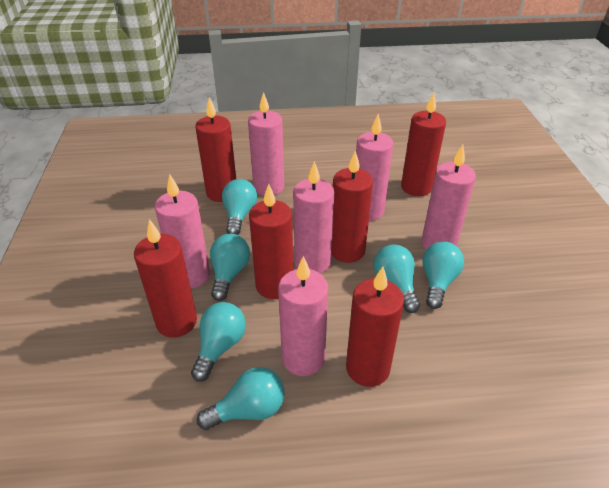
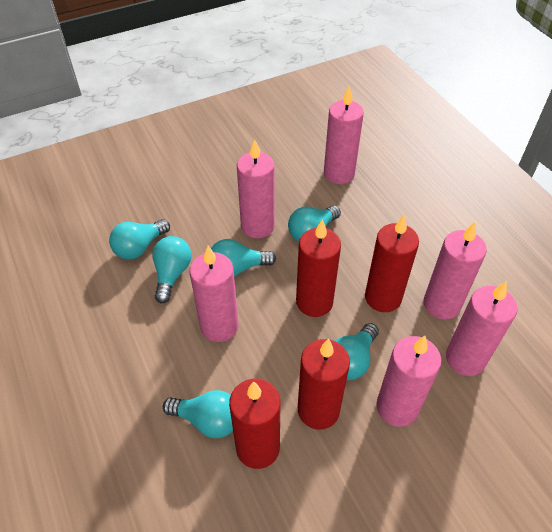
red candle: 6 -> 4

